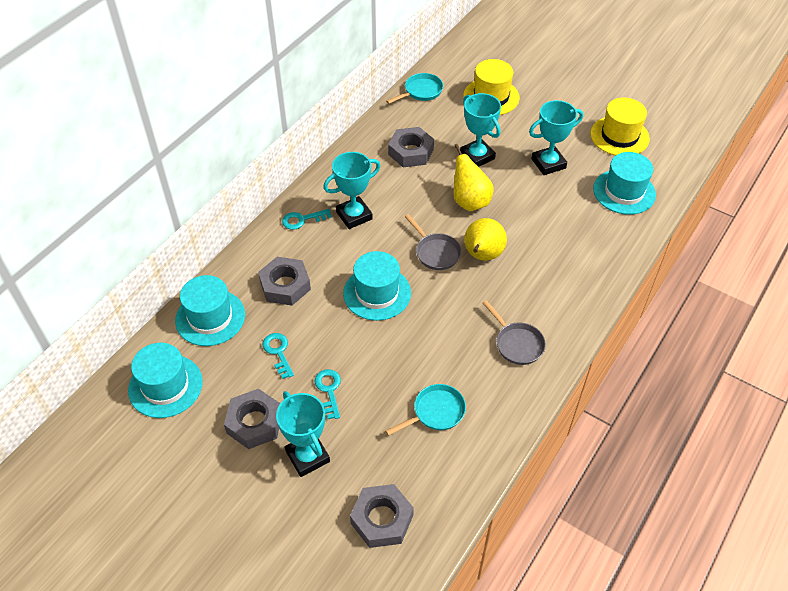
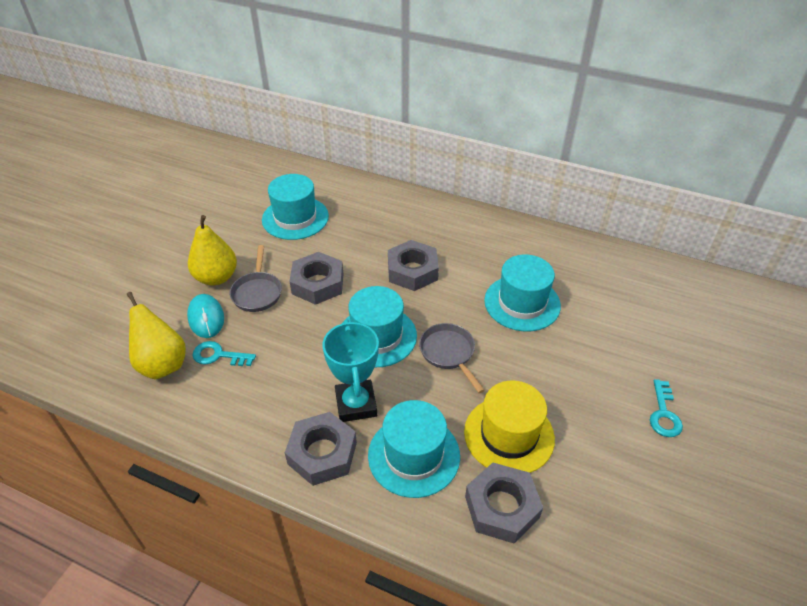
turquoise key: 3 -> 2
turquoise mouse: 0 -> 1
turquoise pan: 2 -> 0
turquoise trophy: 4 -> 1
yellow hat: 2 -> 1

